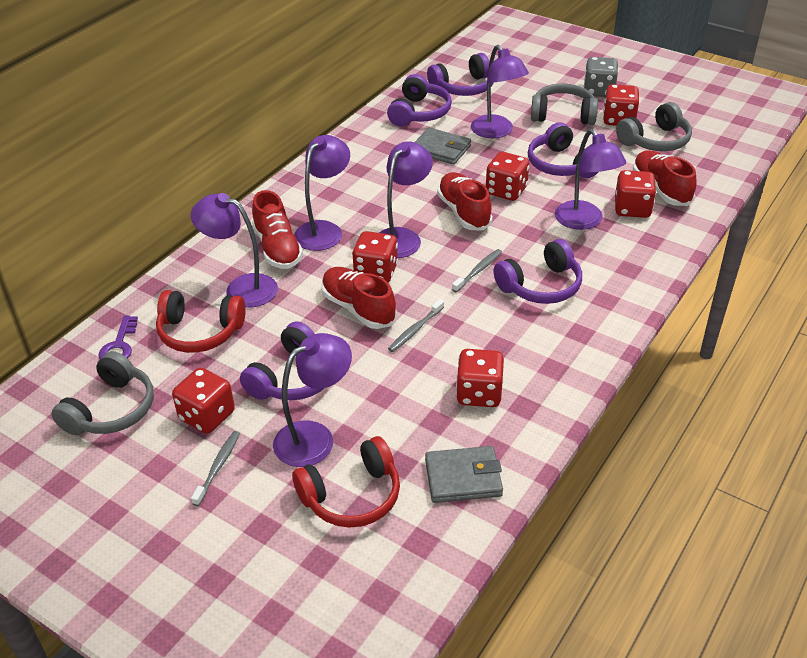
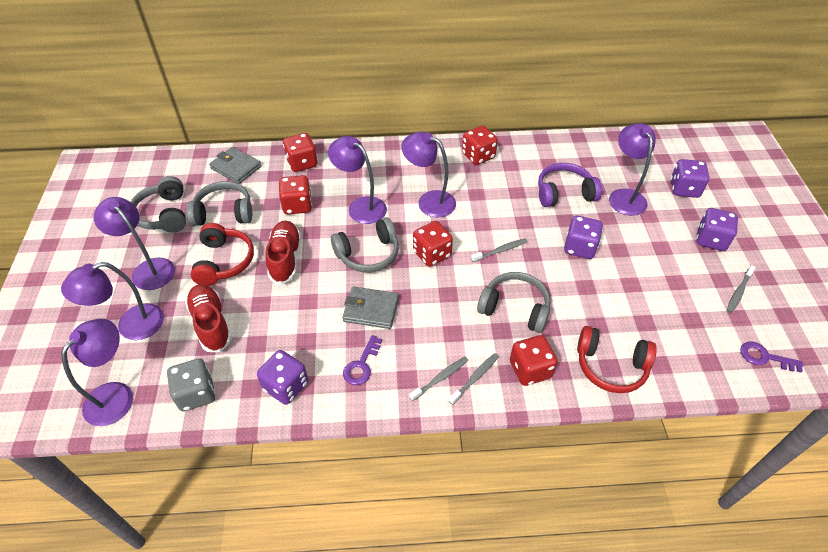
grey headphones: 3 -> 4
grey toothbrush: 3 -> 4
purple dice: 0 -> 4
purple headphones: 5 -> 1
purple key: 1 -> 2
red dice: 6 -> 5
red shoe: 4 -> 2

